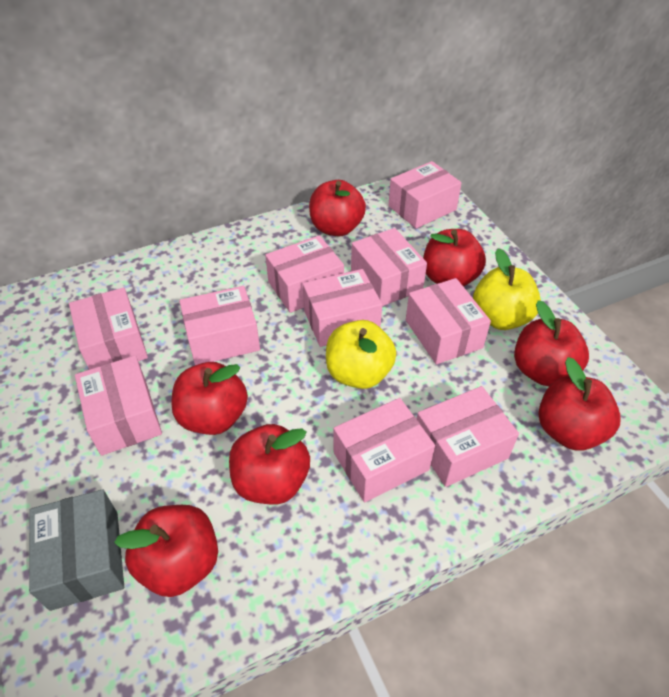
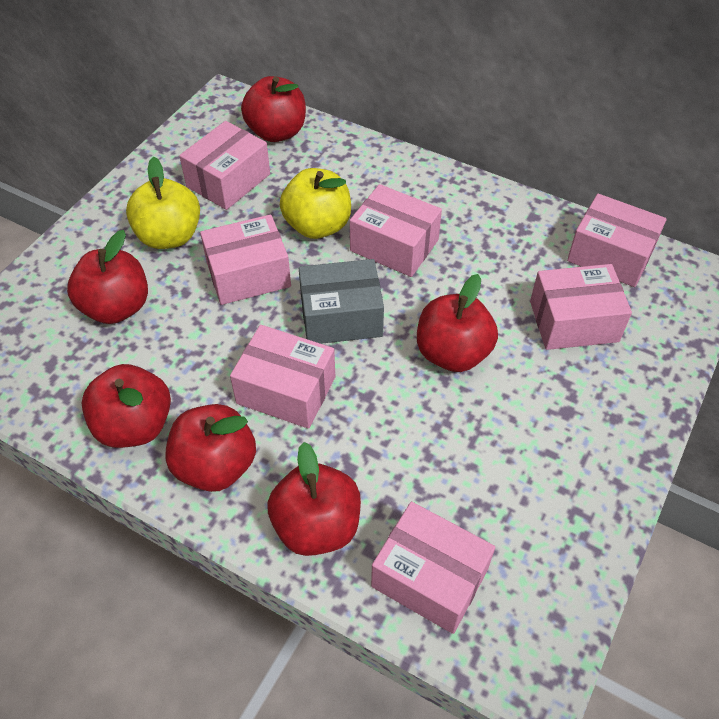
pink box: 10 -> 7
red apple: 7 -> 6

